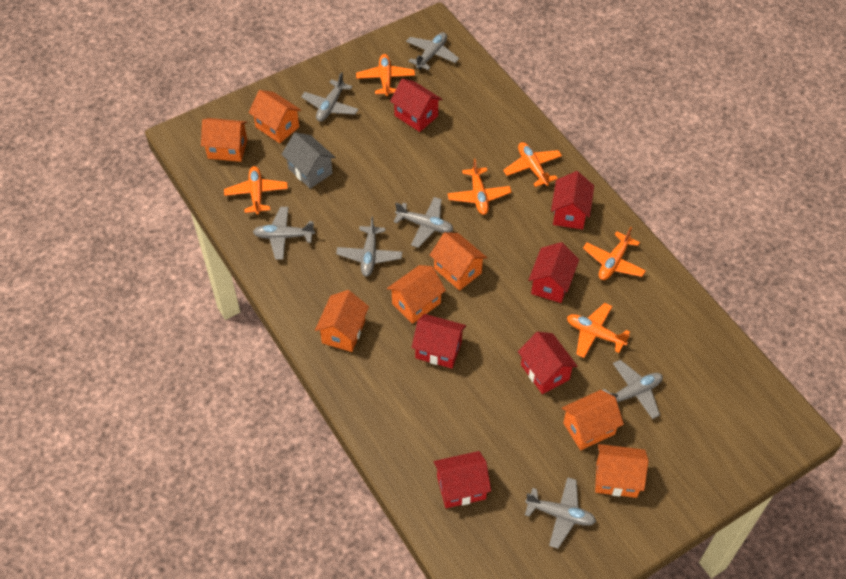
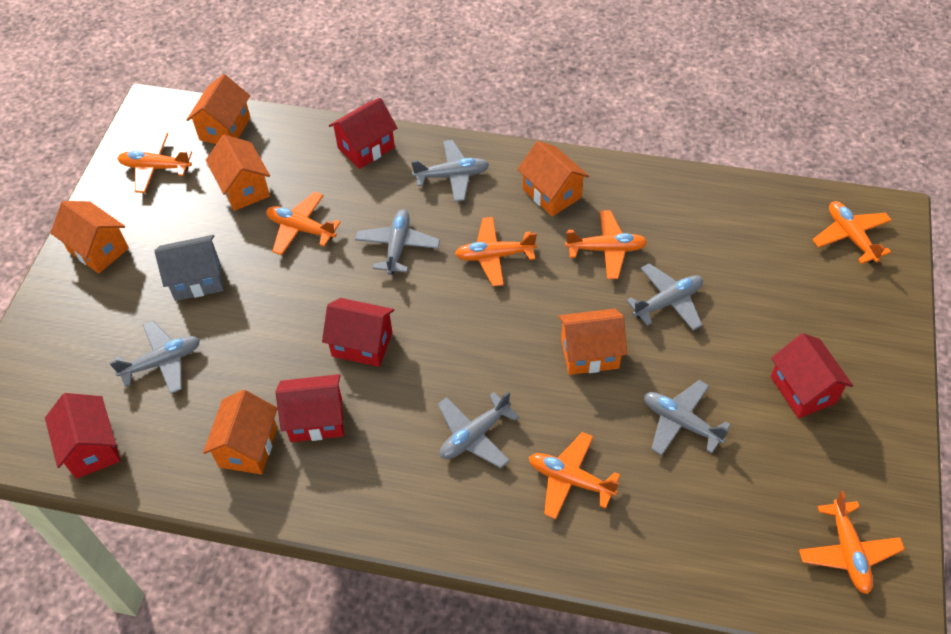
grey plane: 7 -> 6
orange house: 7 -> 6
orange plane: 6 -> 7
red house: 6 -> 5

